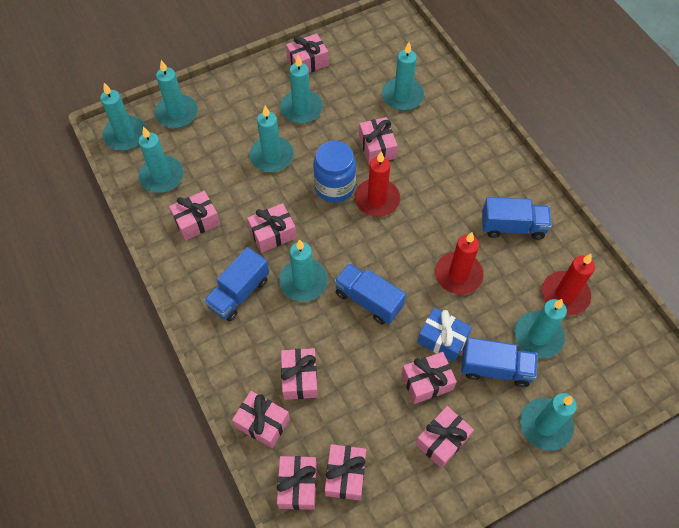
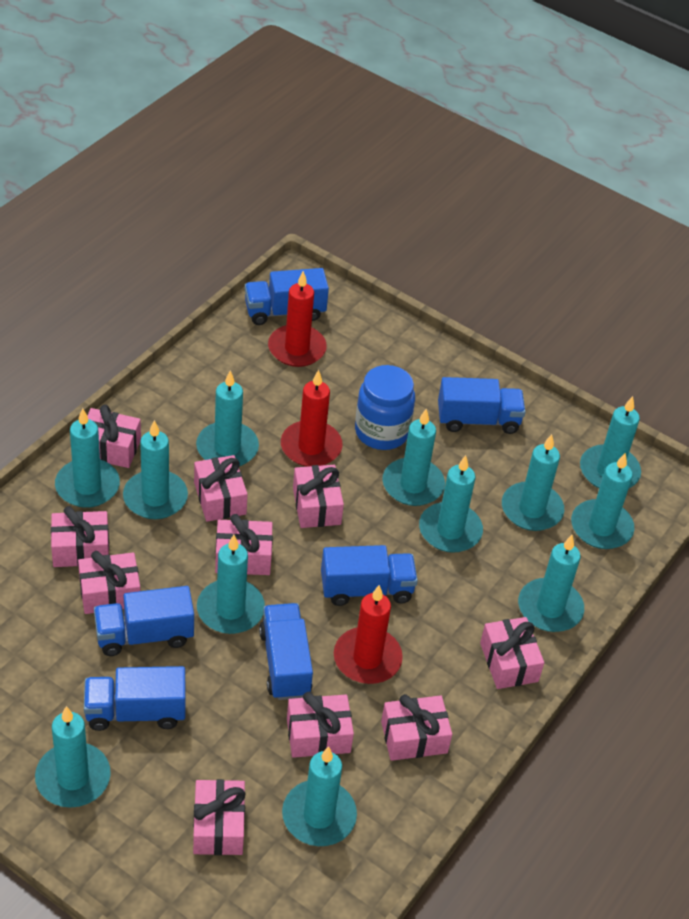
blue gift: 1 -> 0
blue truck: 4 -> 6
turquoise candle: 9 -> 12

